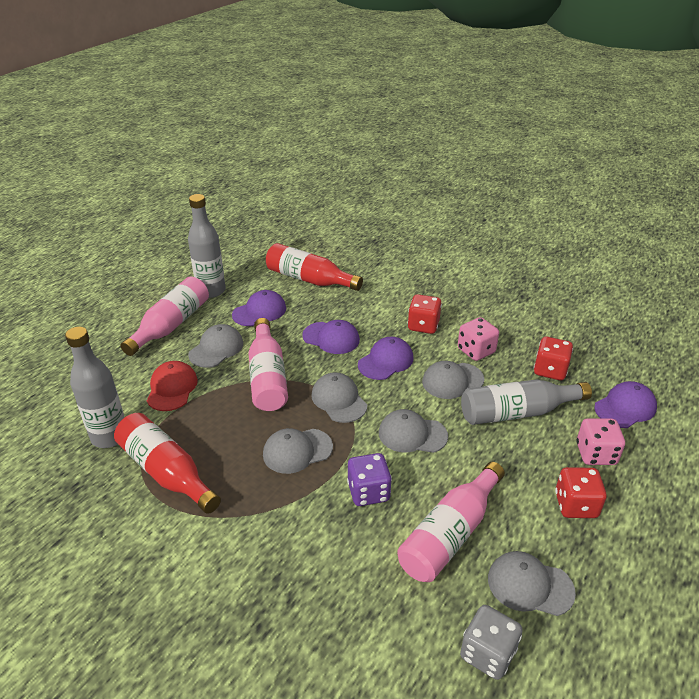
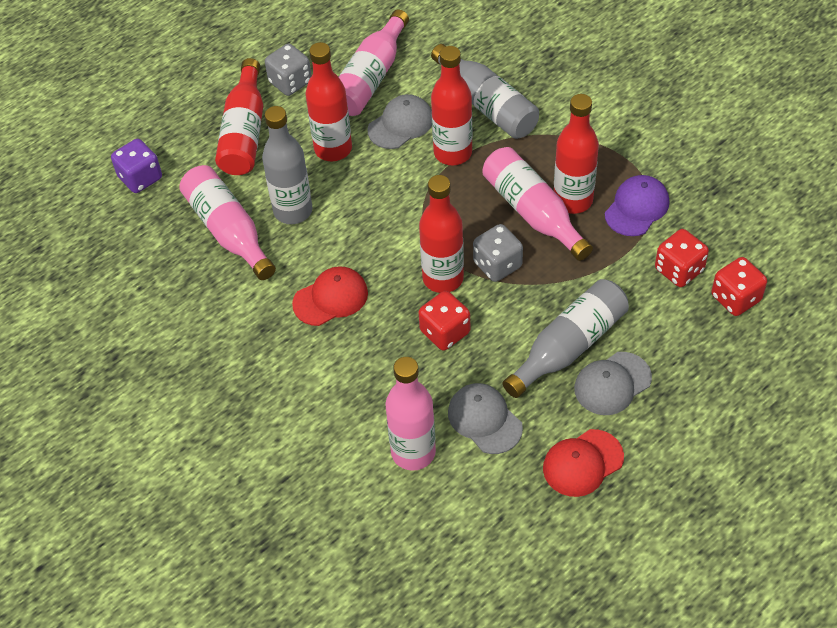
grey cap: 6 -> 3
grey dice: 1 -> 2
pink bottle: 3 -> 4
pink dice: 2 -> 0
purple cap: 4 -> 1
red bottle: 2 -> 5
red cap: 1 -> 2

